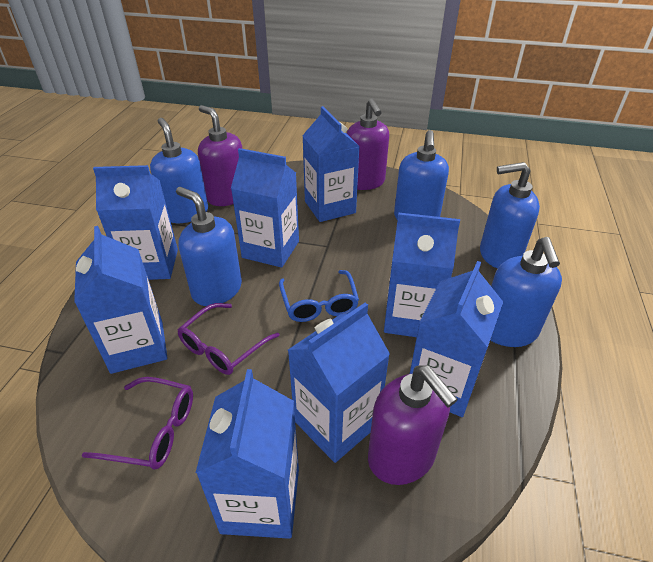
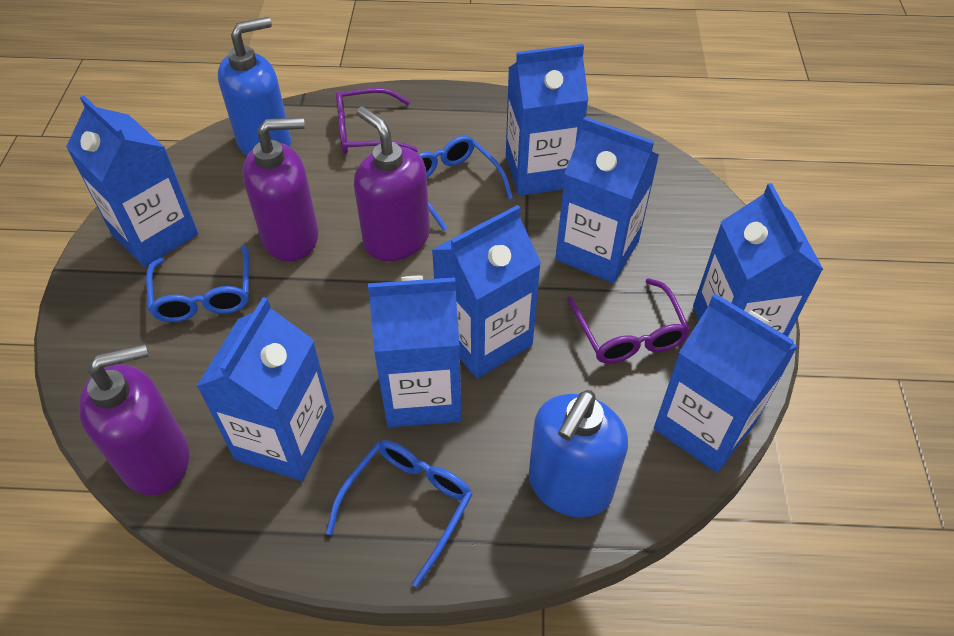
blue glasses: 1 -> 3
blue soap dispenser: 5 -> 2

